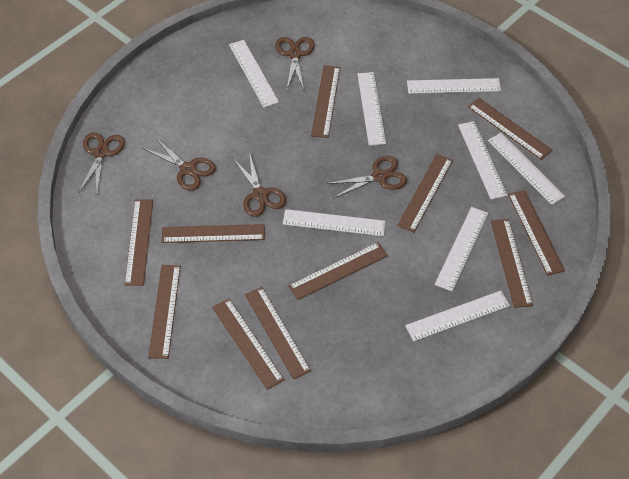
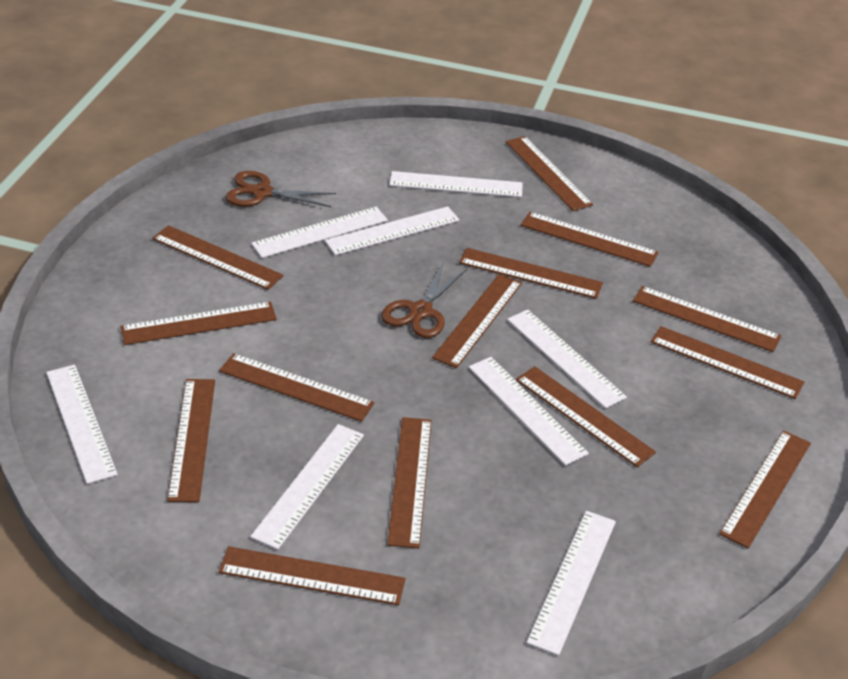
brown ruler: 11 -> 14
brown scissors: 5 -> 2

